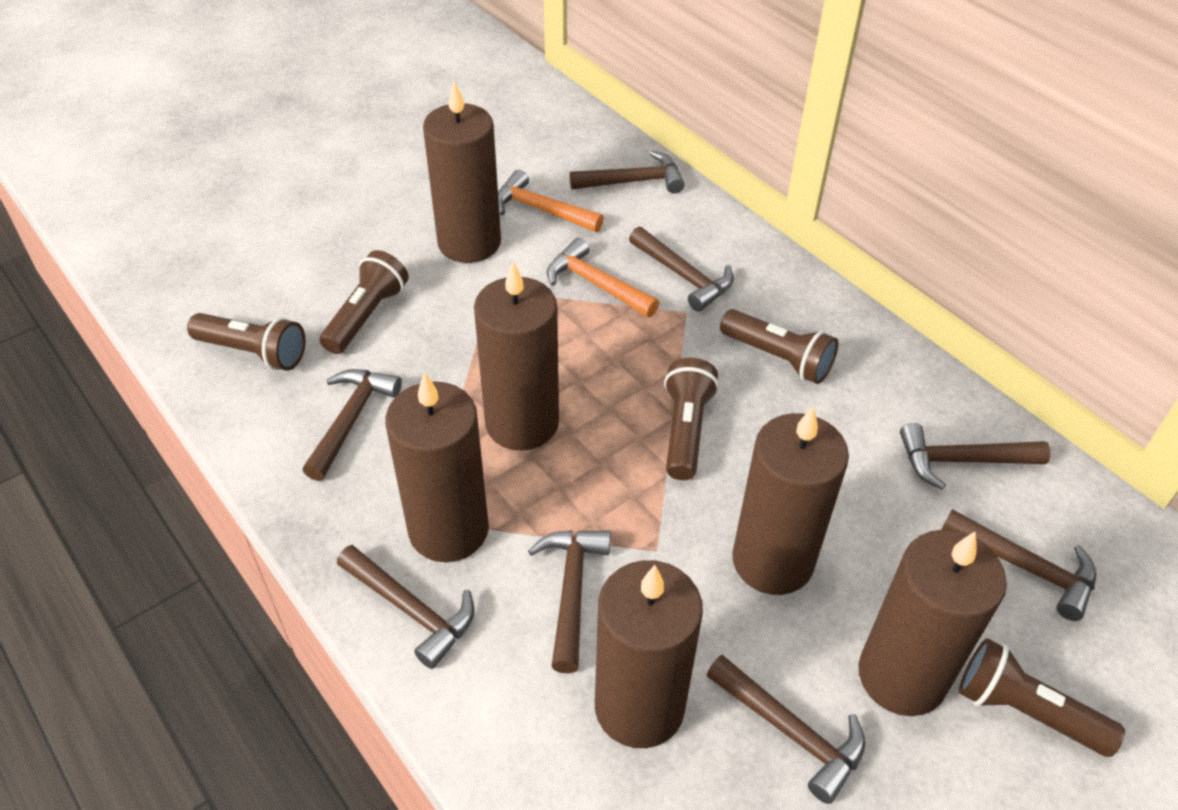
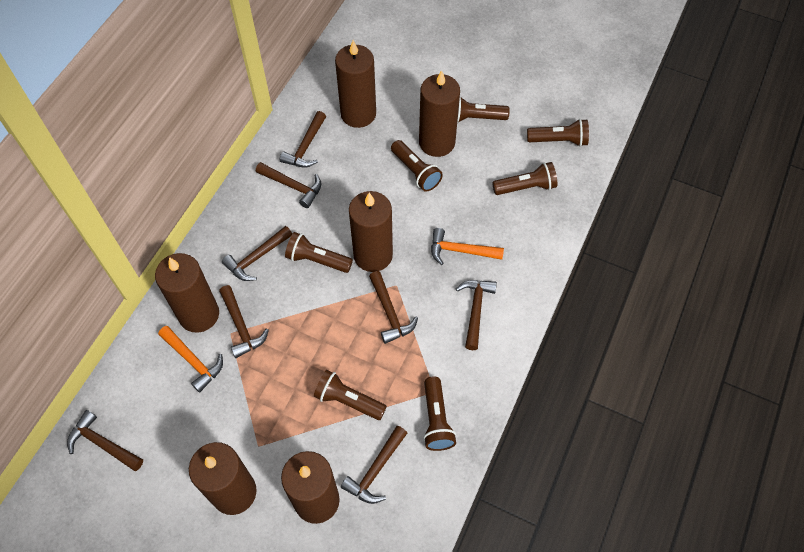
brown flashlight: 5 -> 7

